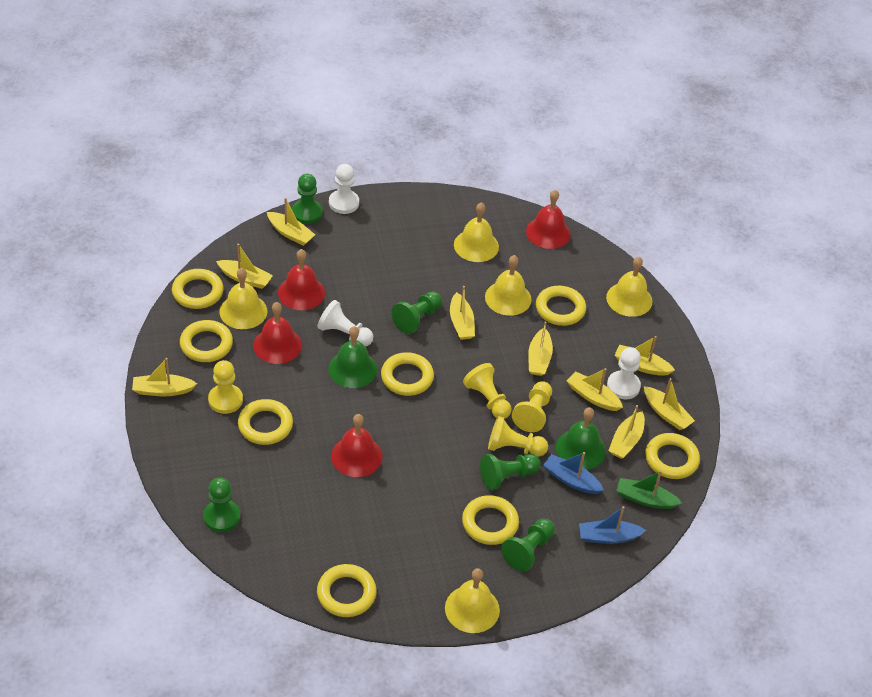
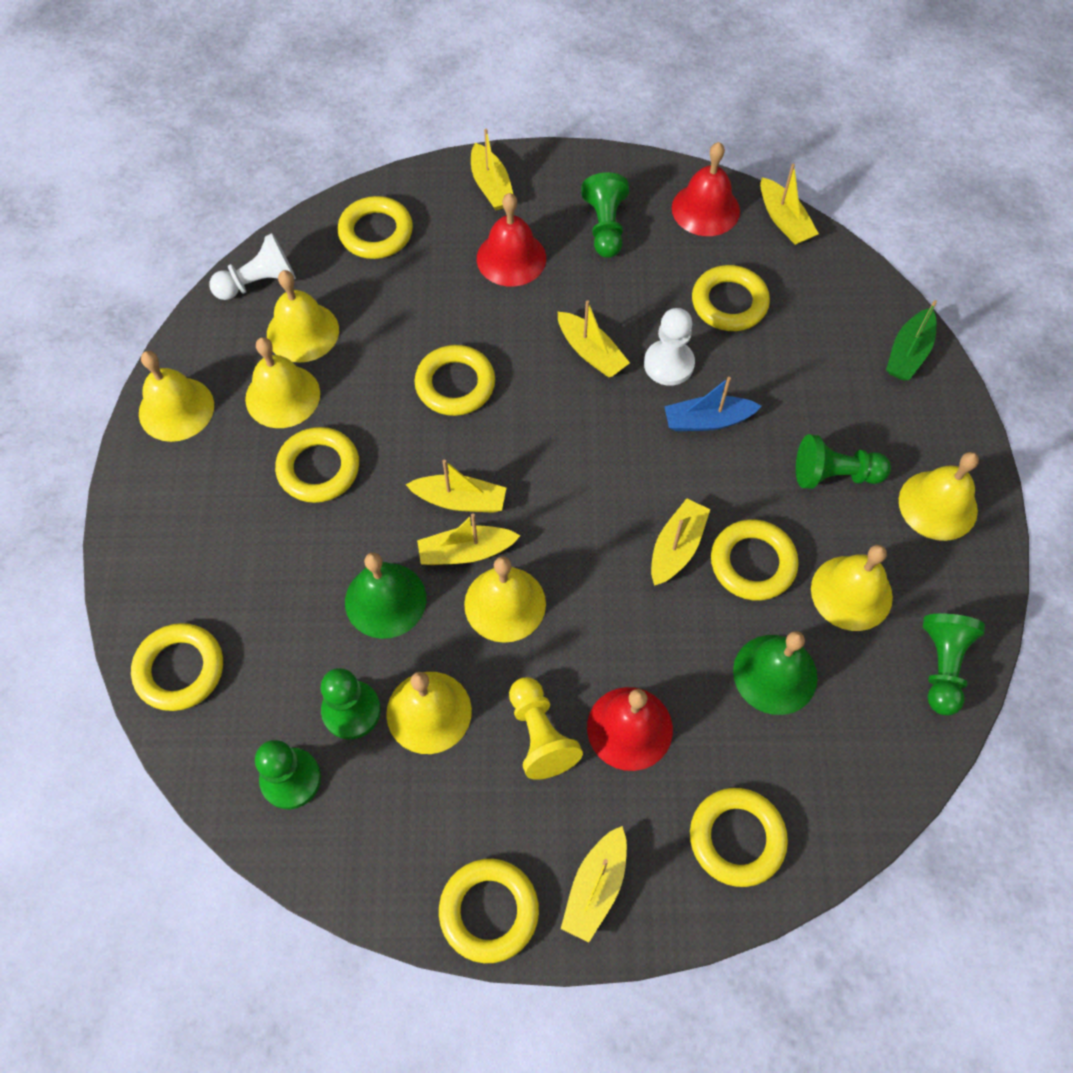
blue boat: 2 -> 1
red bell: 4 -> 3
white pawn: 3 -> 2
yellow bell: 5 -> 7
yellow boat: 9 -> 7
yellow pawn: 4 -> 1

